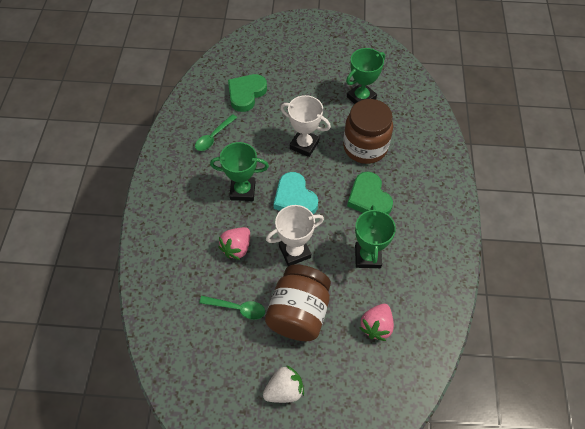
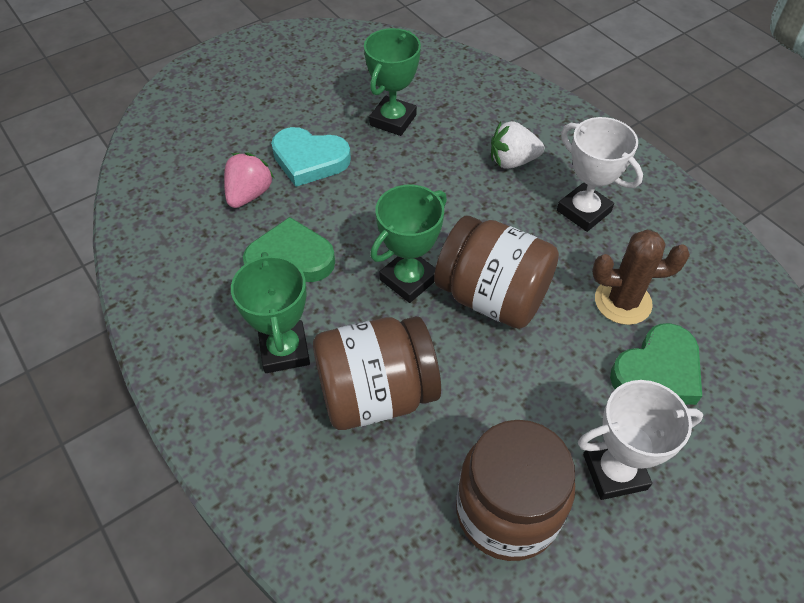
brown cactus: 0 -> 1
brown jar: 2 -> 3
green spoon: 2 -> 0
pink strawberry: 2 -> 1

